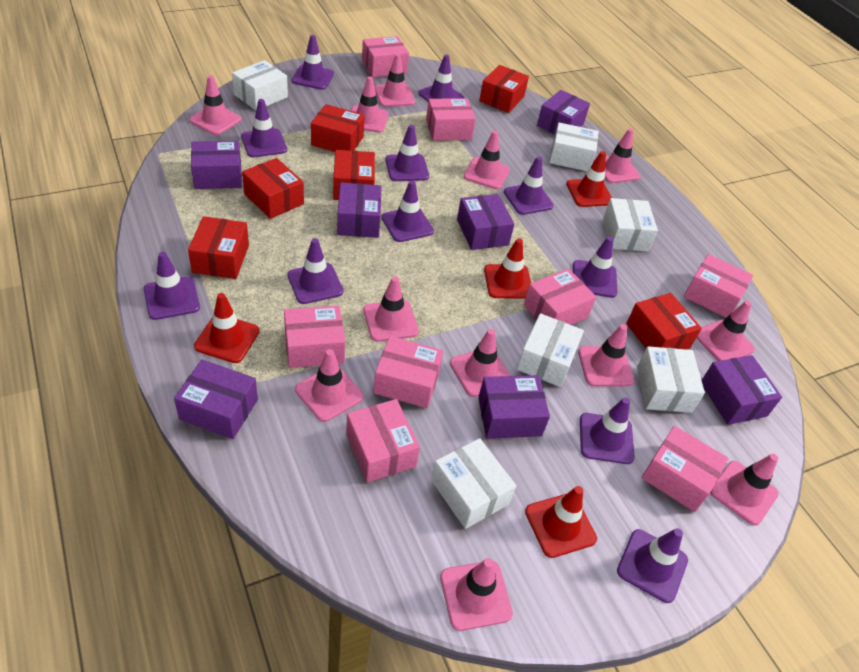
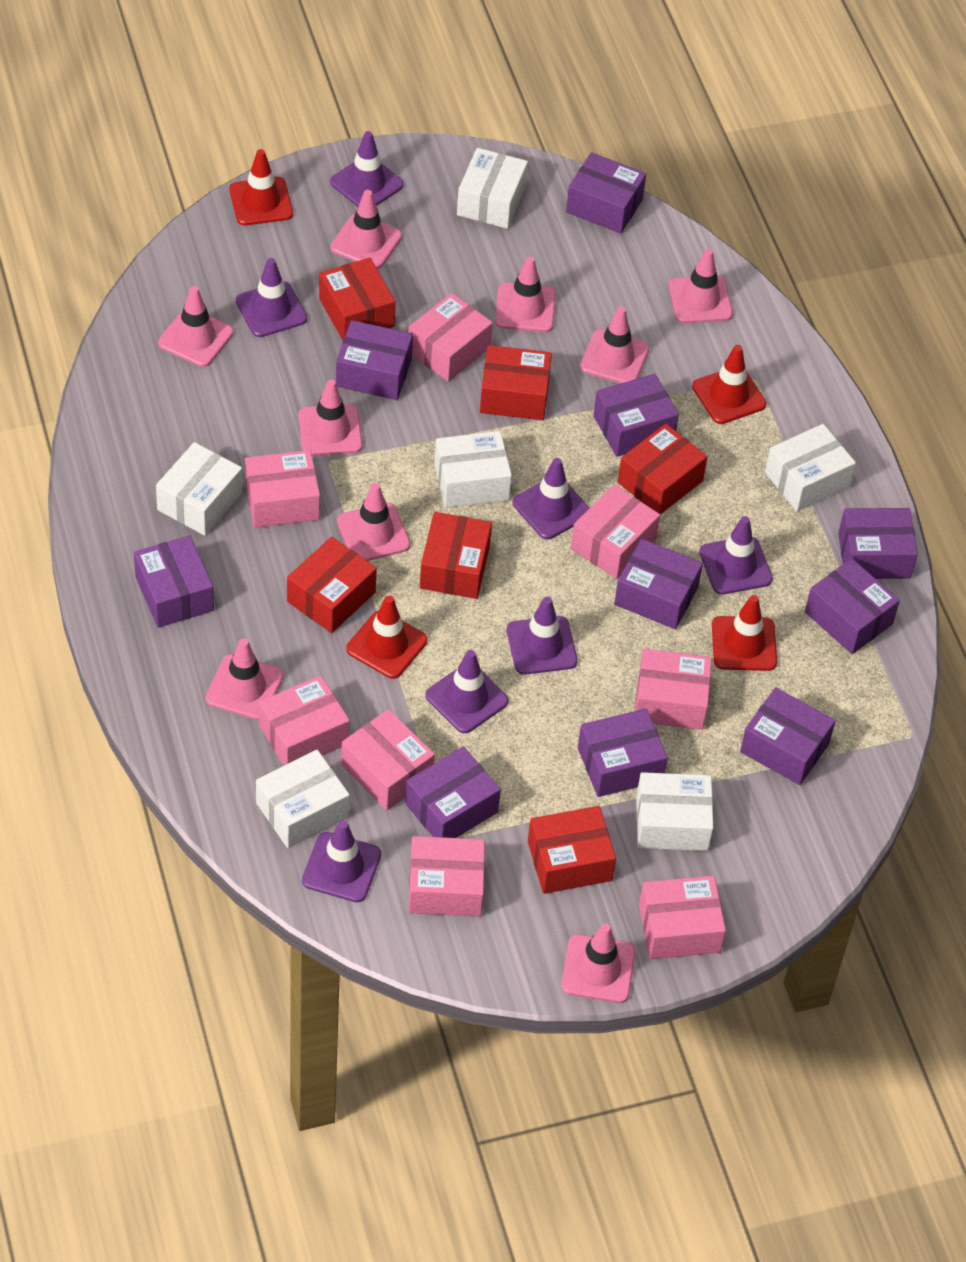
pink traffic cone: 12 -> 9
purple box: 7 -> 10
purple traffic cone: 11 -> 7

